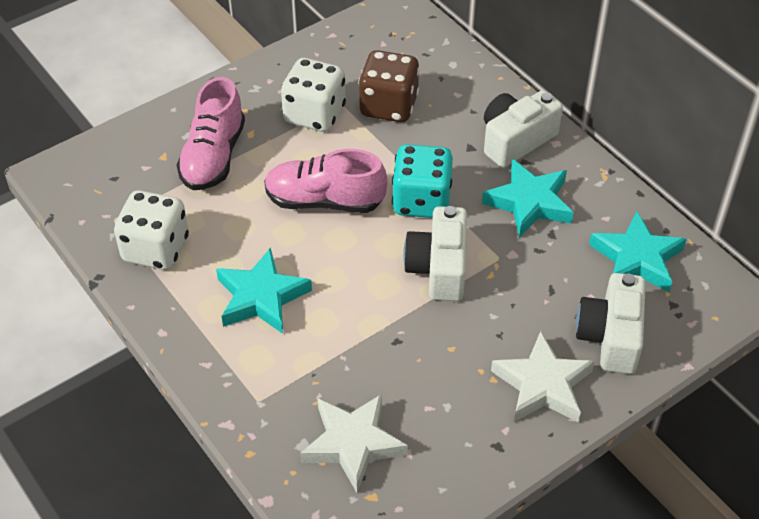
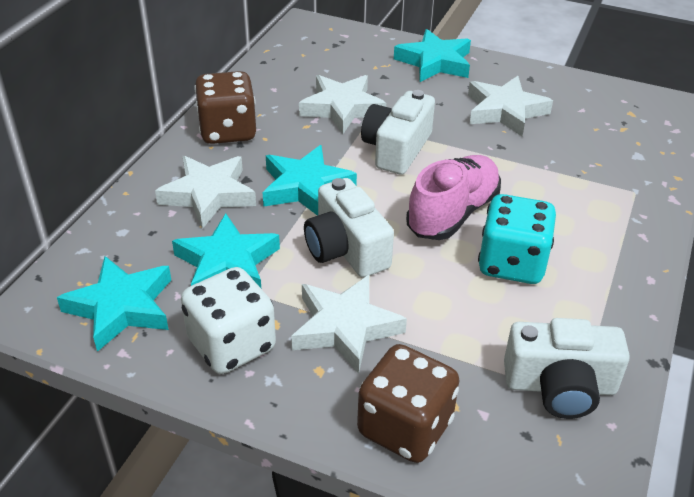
brown dice: 1 -> 2
pink shoe: 2 -> 1
turquoise star: 3 -> 4
white dice: 2 -> 1
white star: 2 -> 4

